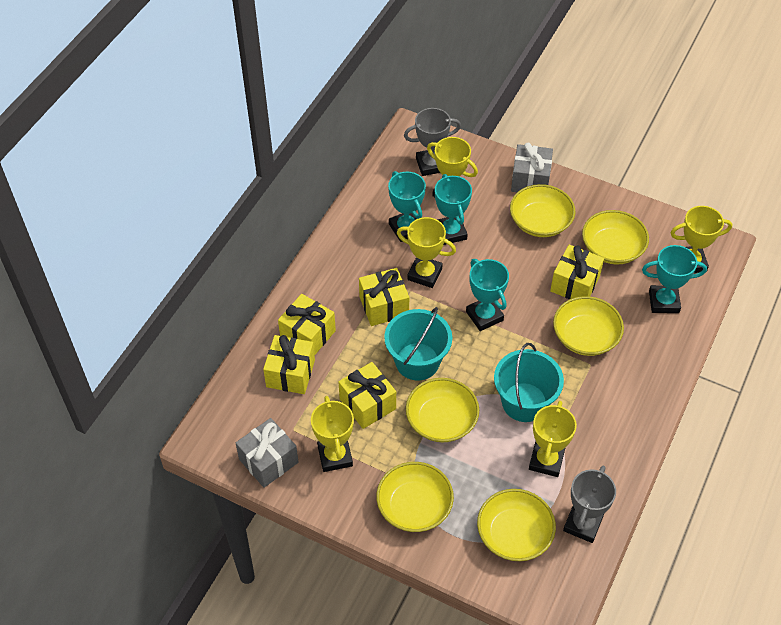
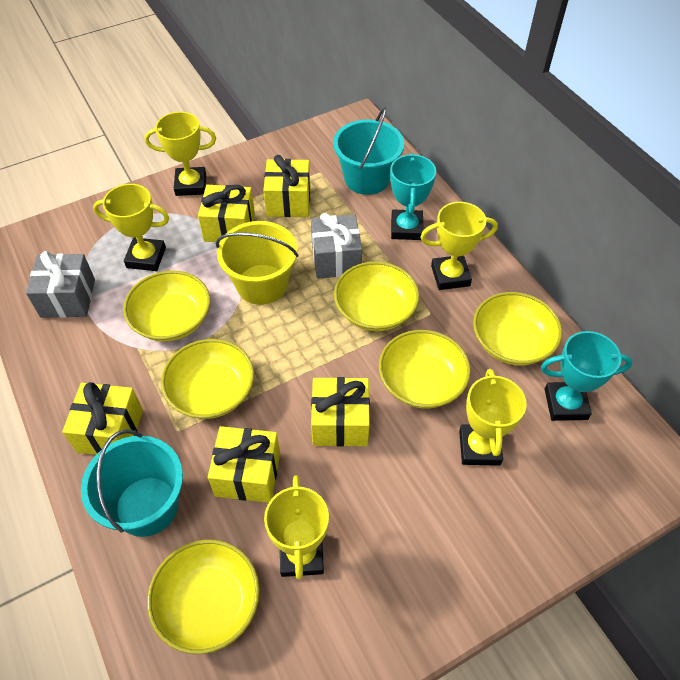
grey trophy: 2 -> 0
turquoise trophy: 4 -> 2
yellow bucket: 0 -> 1

